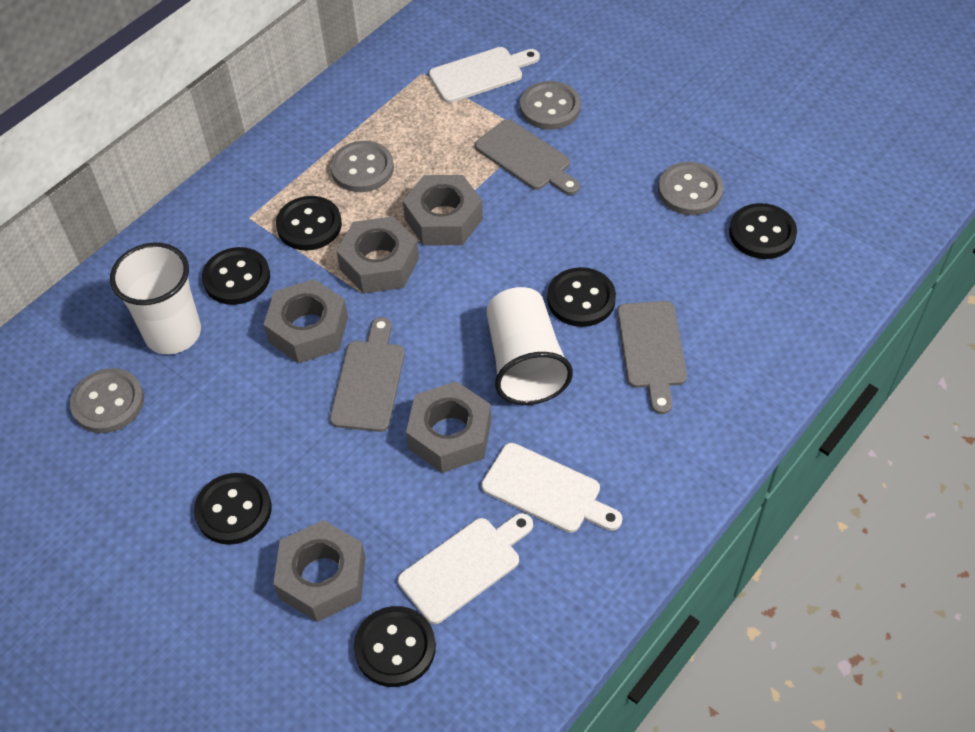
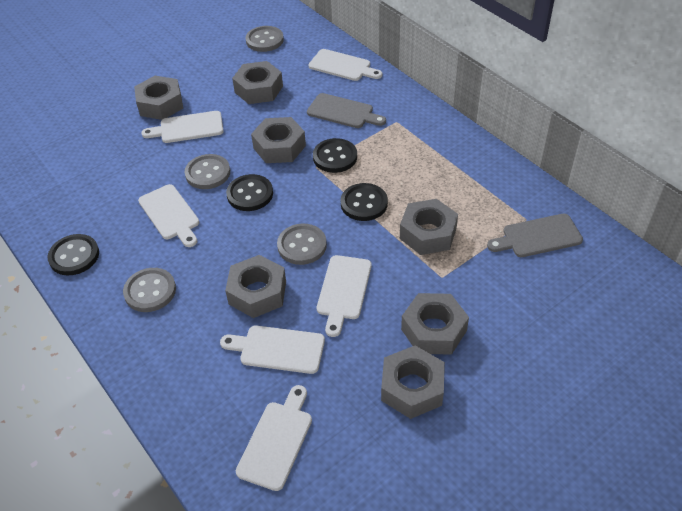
black button: 6 -> 4
grey cutting board: 3 -> 2
grey nut: 5 -> 7
white cup: 2 -> 0
white cutting board: 3 -> 6

